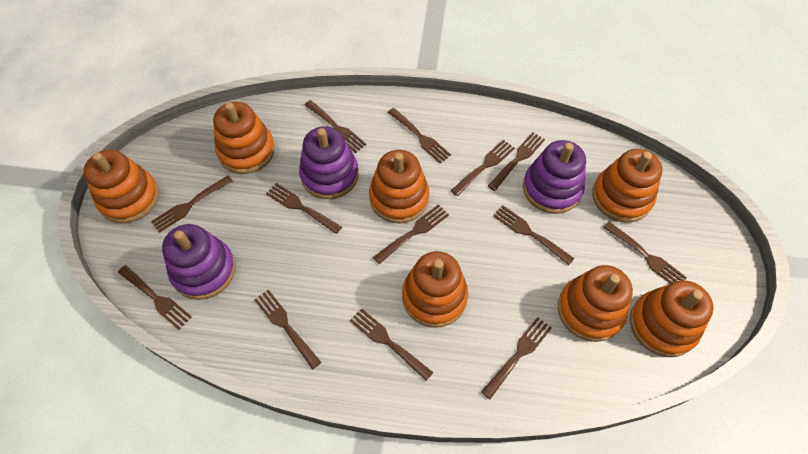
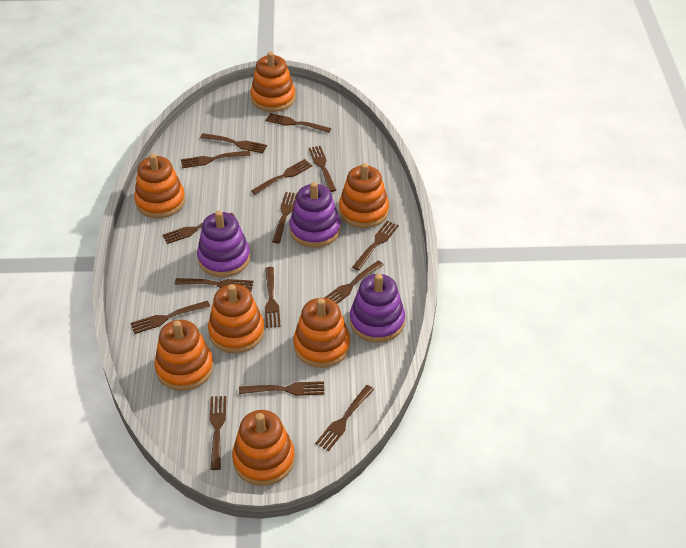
brown fork: 13 -> 15

